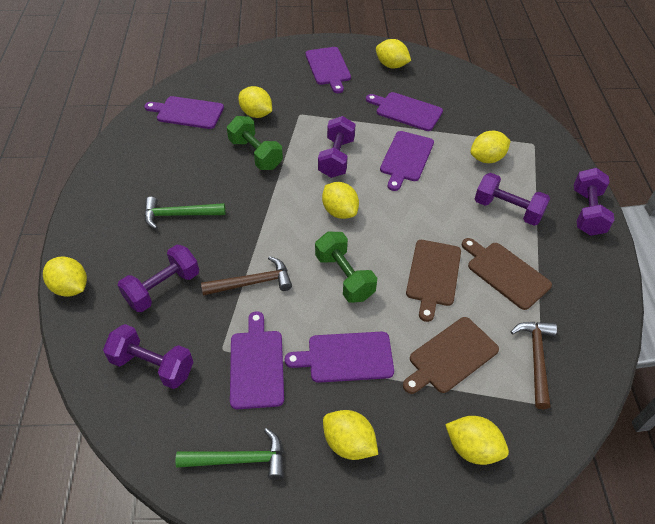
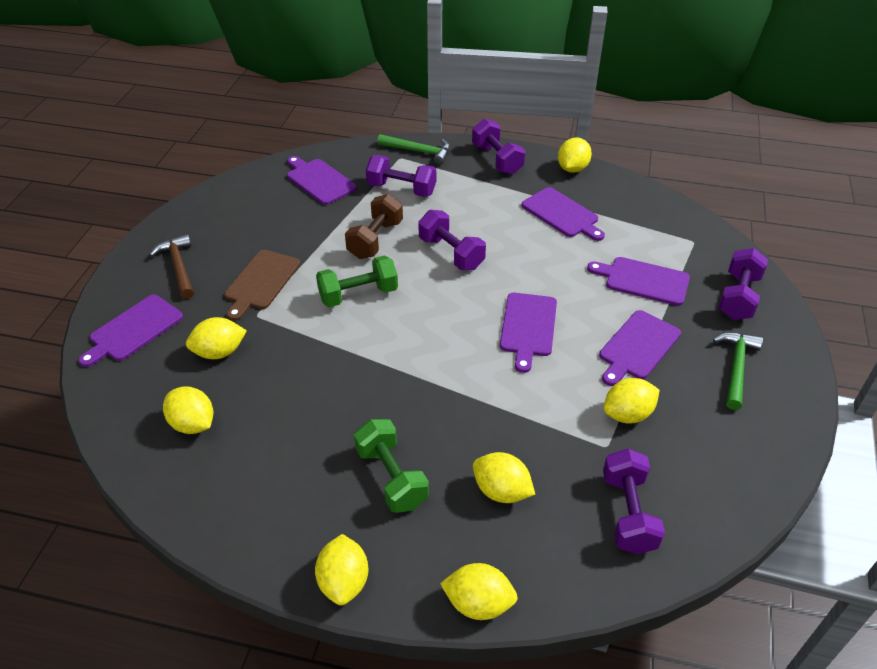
brown cutting board: 3 -> 1
brown dumbbell: 0 -> 1
brown hammer: 2 -> 1

